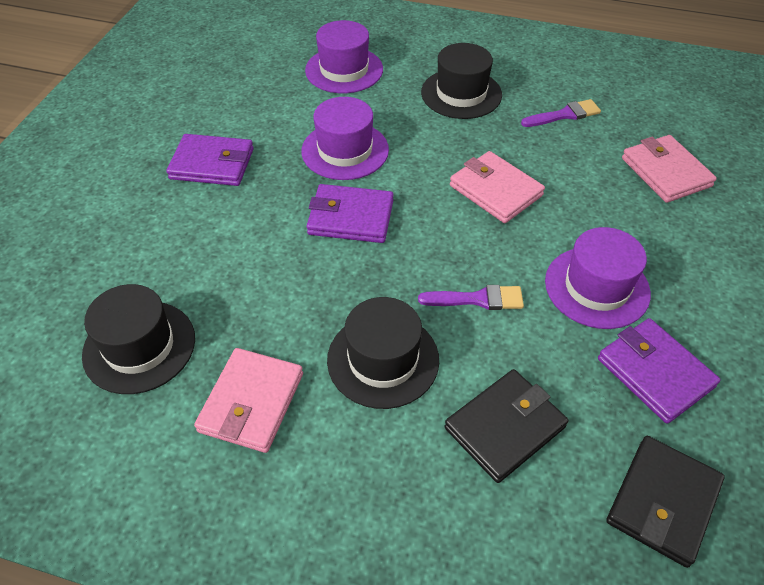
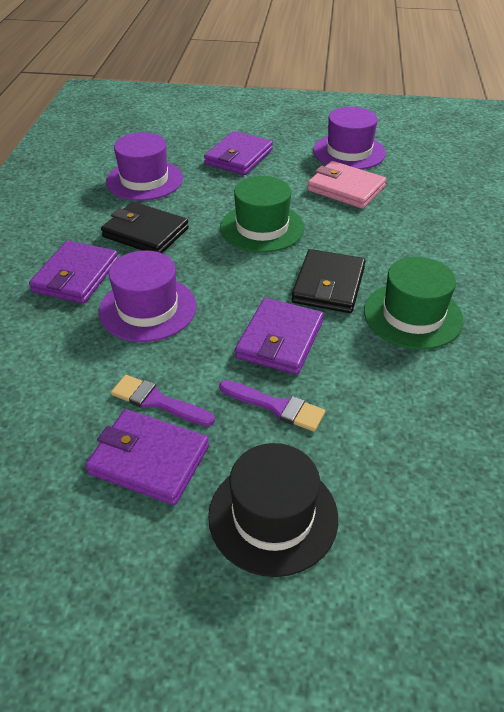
black hat: 3 -> 1
green hat: 0 -> 2
pink wallet: 3 -> 1
purple wallet: 3 -> 4

